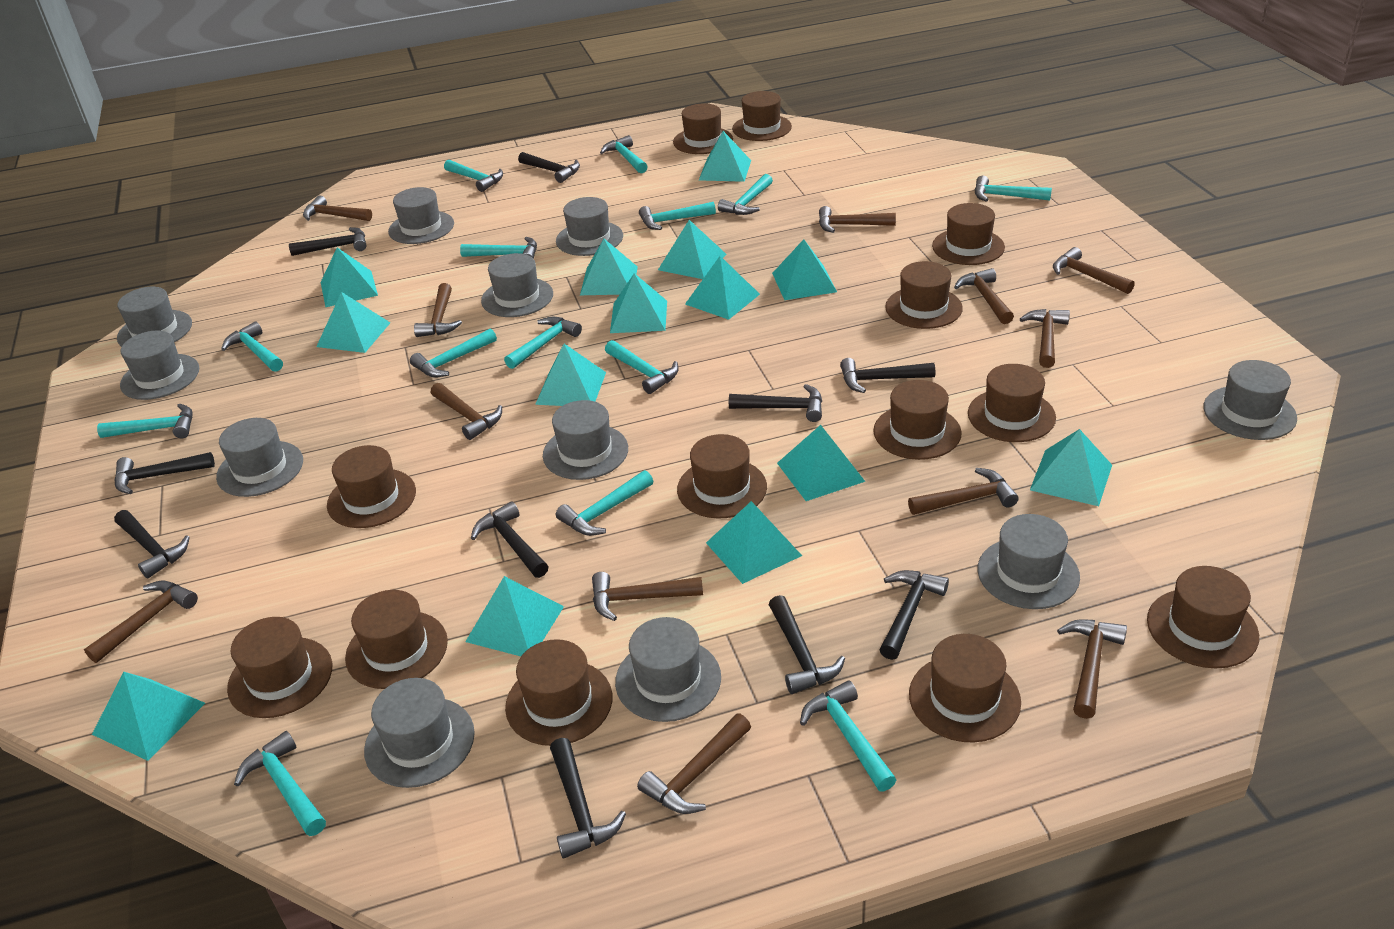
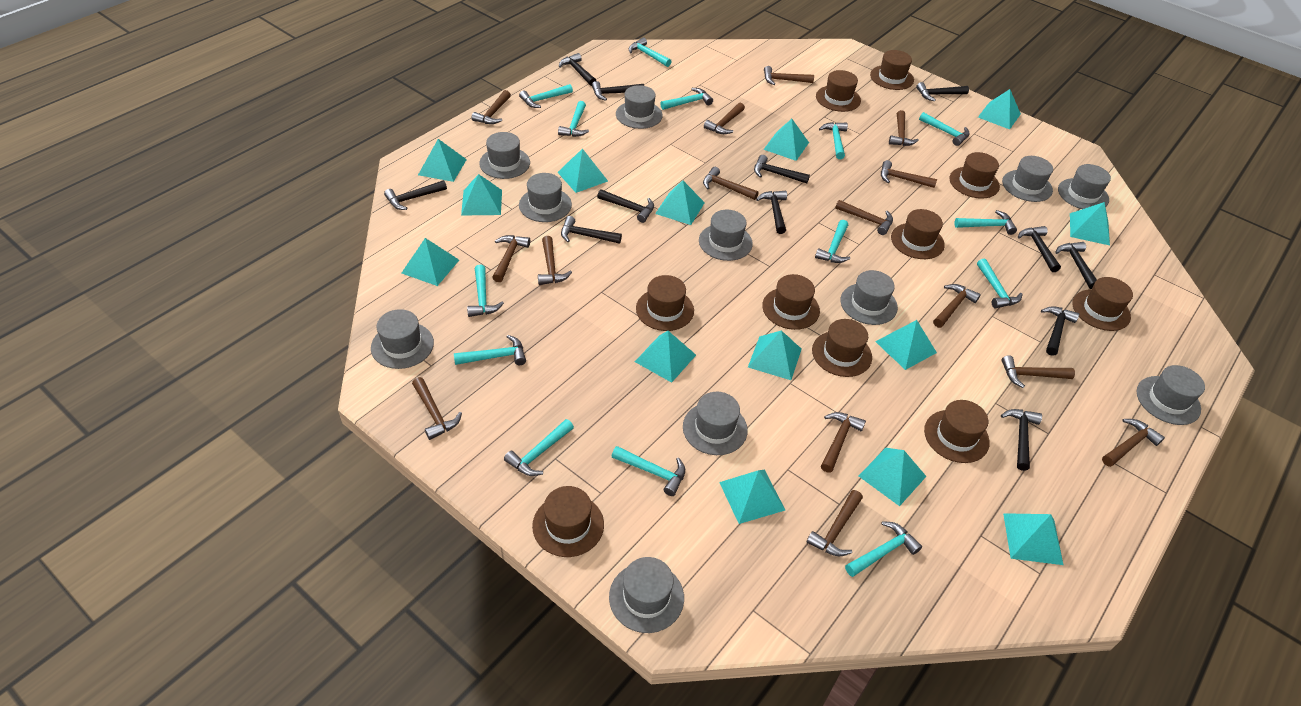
black hammer: 10 -> 12
brown hammer: 12 -> 15
brown hat: 13 -> 10

